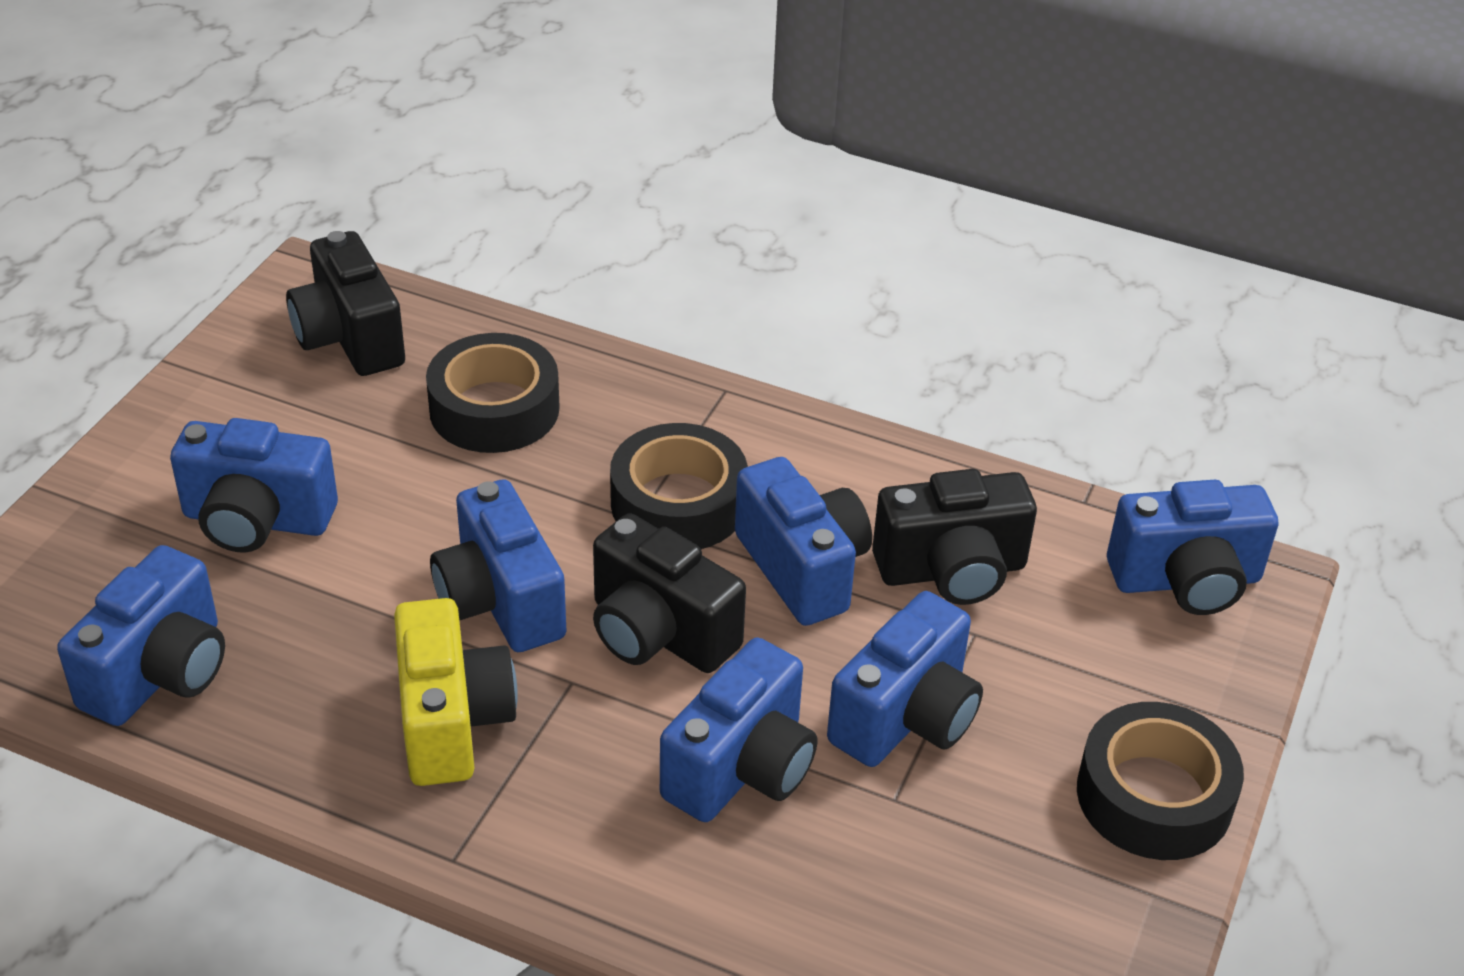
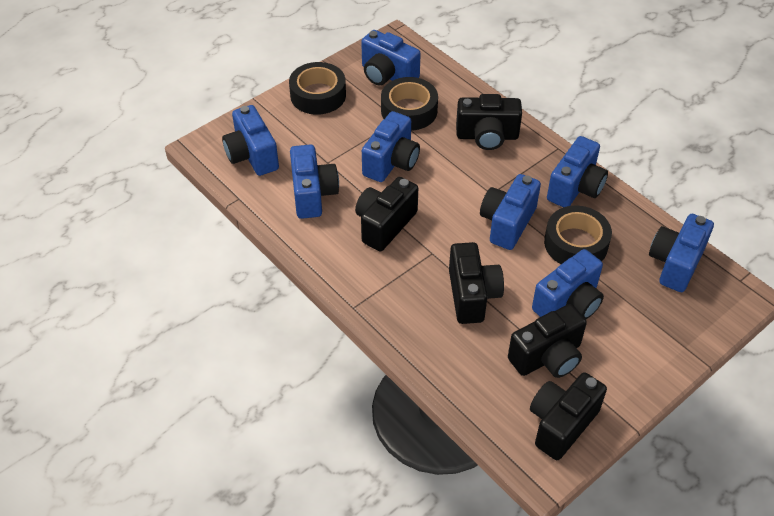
black camera: 3 -> 5
blue camera: 7 -> 8
yellow camera: 1 -> 0

